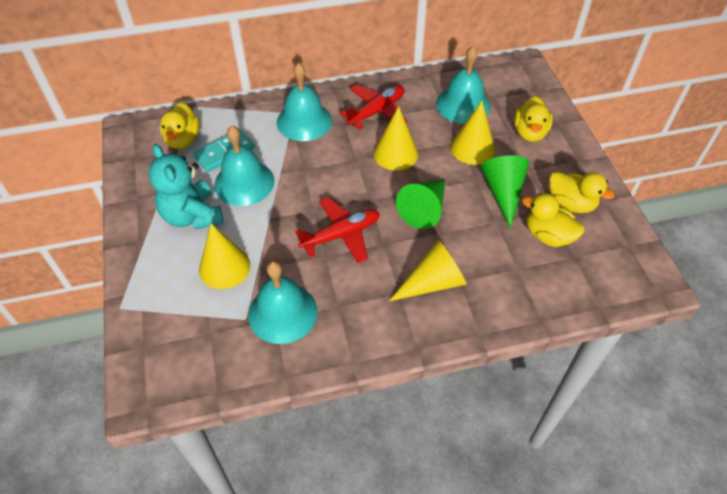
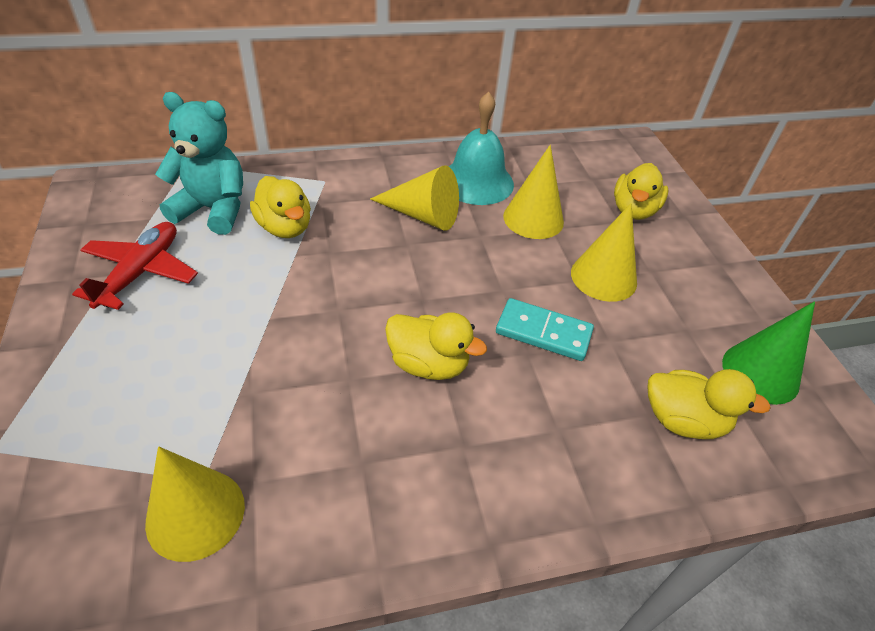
green cone: 2 -> 1
red plane: 2 -> 1
turquoise bell: 4 -> 1

